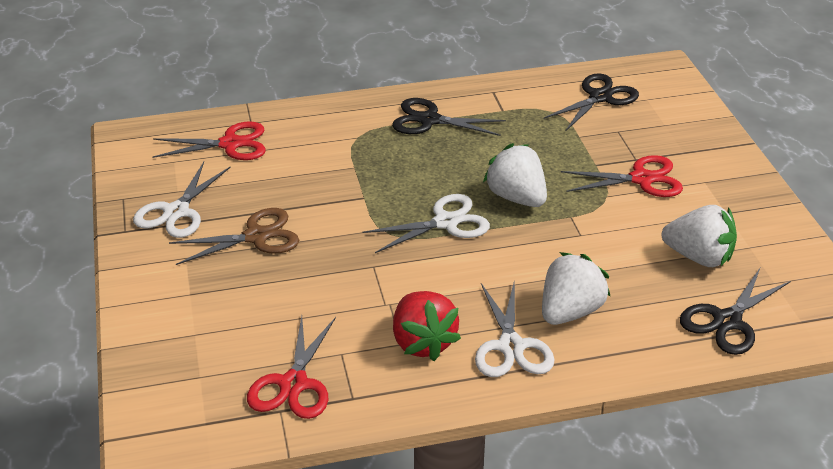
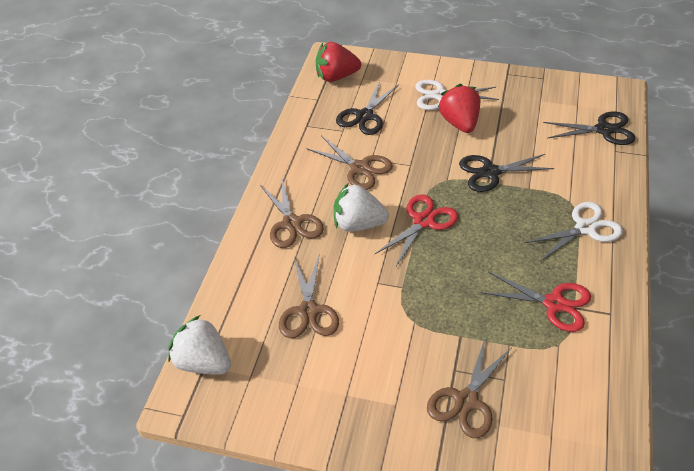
brown scissors: 1 -> 4
red scissors: 3 -> 2
red strawberry: 1 -> 2
white scissors: 3 -> 2
white strawberry: 3 -> 2

